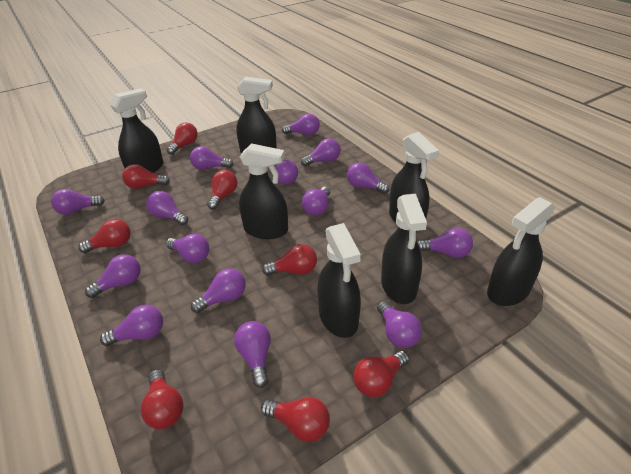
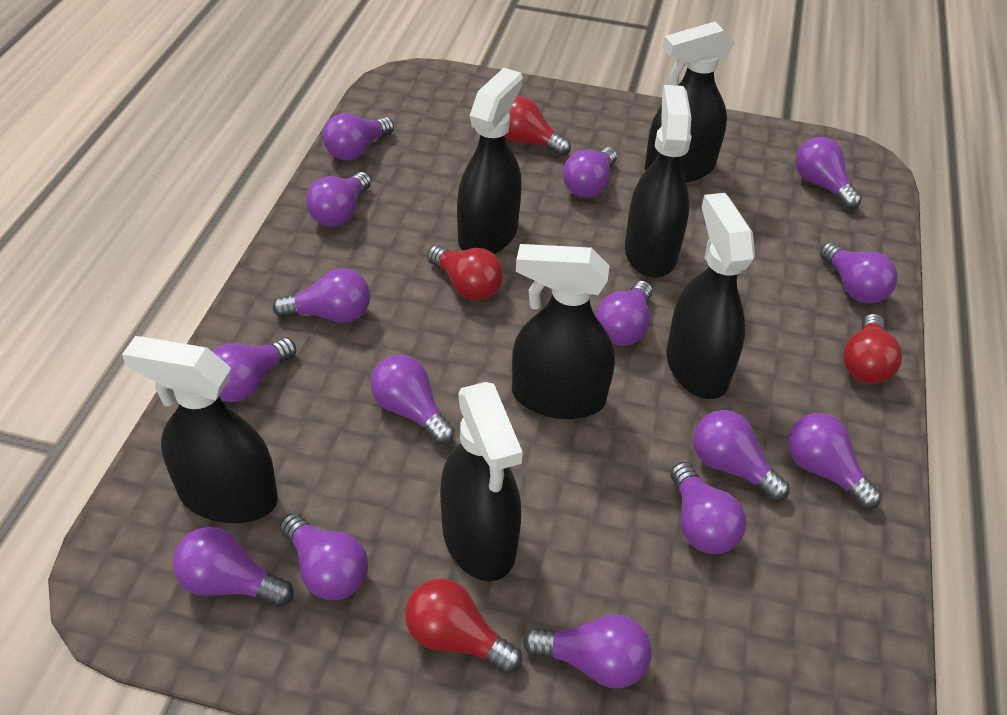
red light bulb: 8 -> 4

